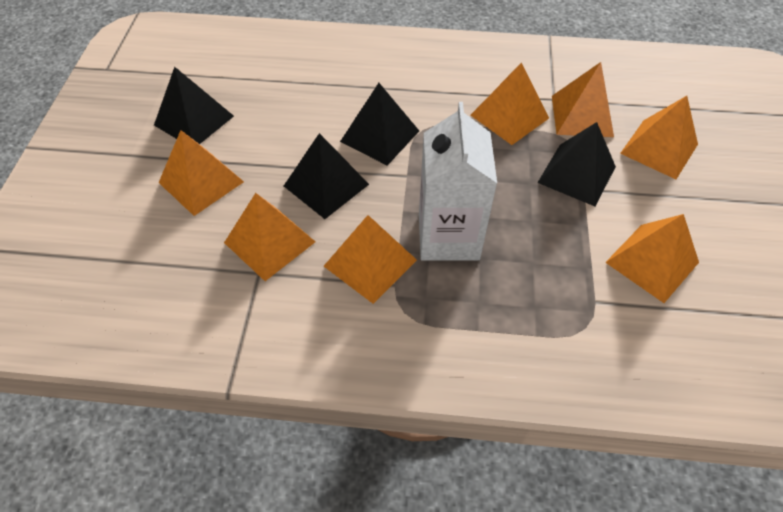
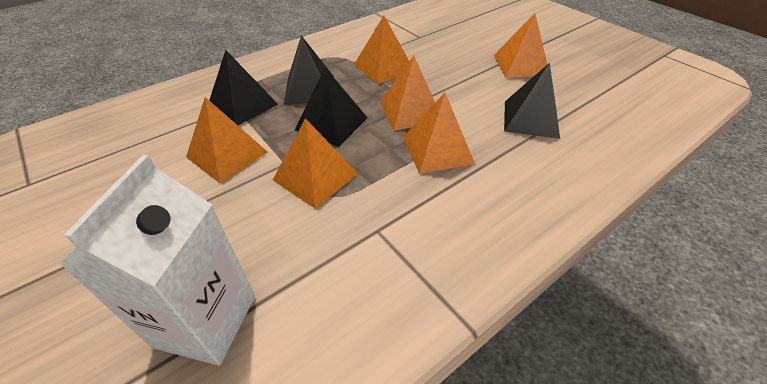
orange pyramid: 7 -> 6

